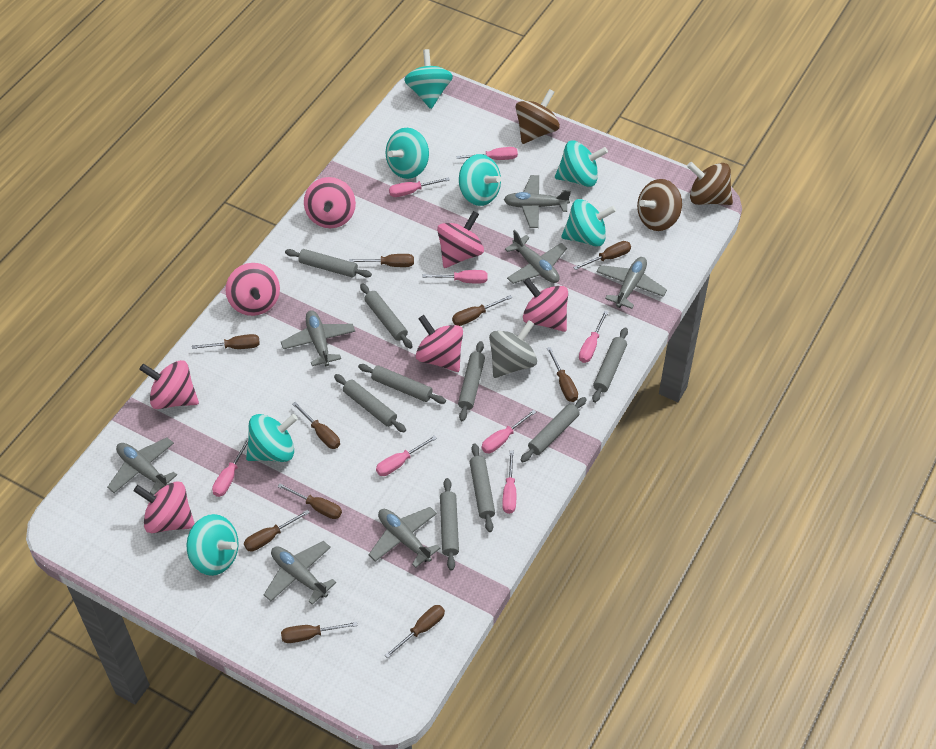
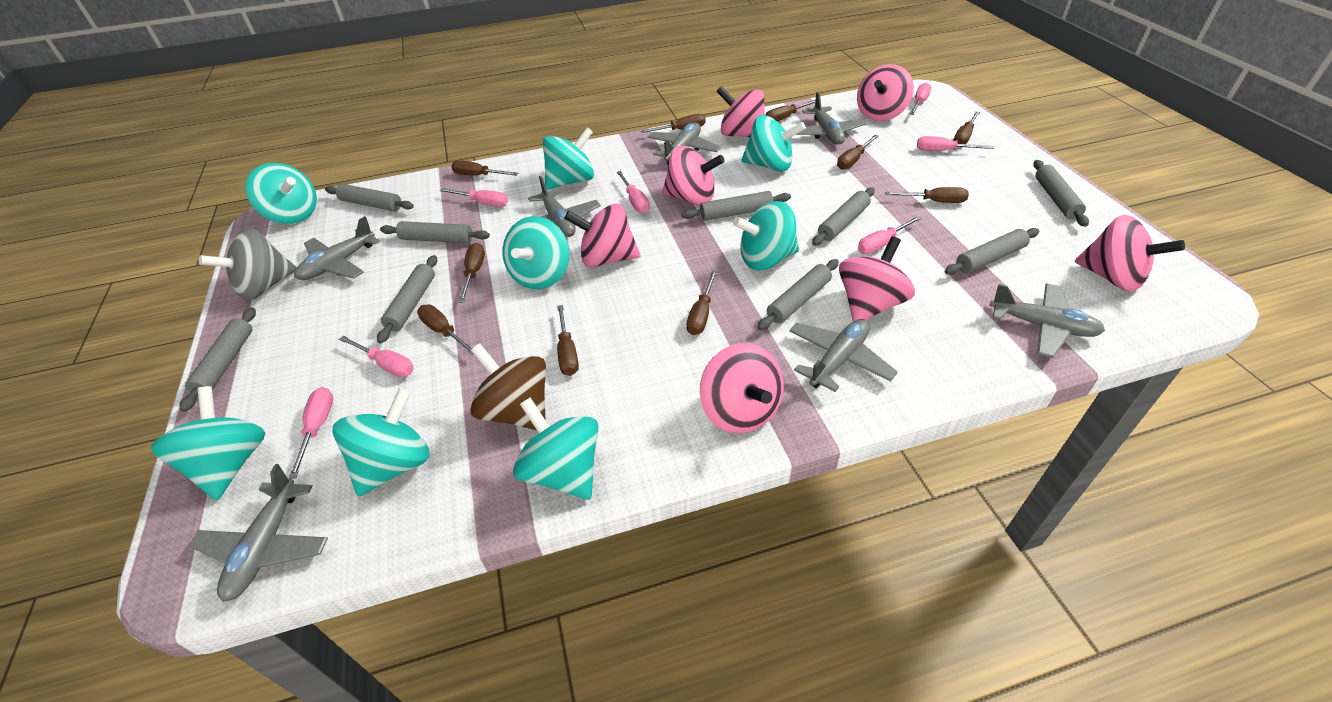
brown spinning top: 3 -> 1
pink screwdriver: 8 -> 7
turquoise spinning top: 7 -> 8

